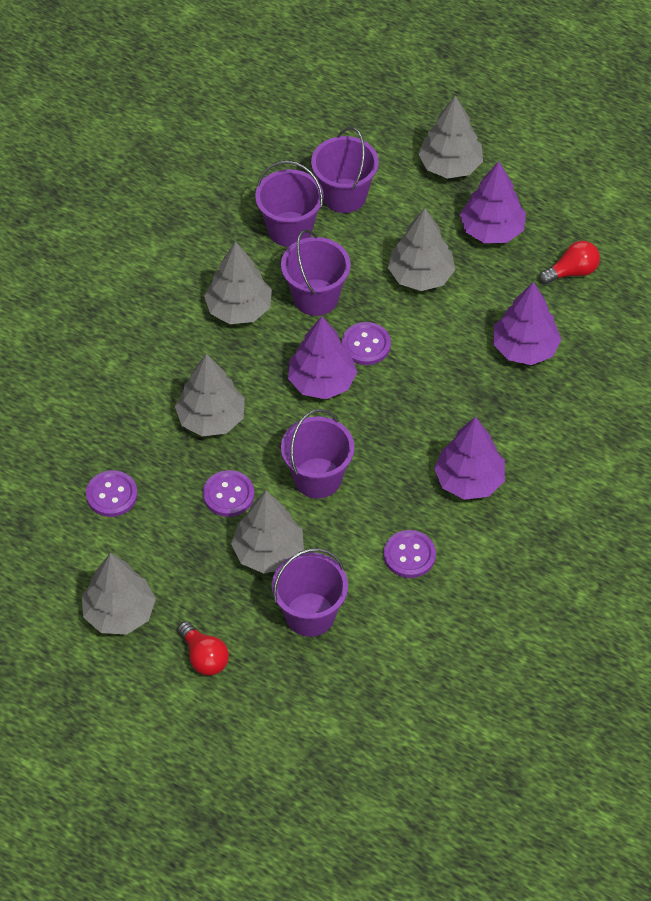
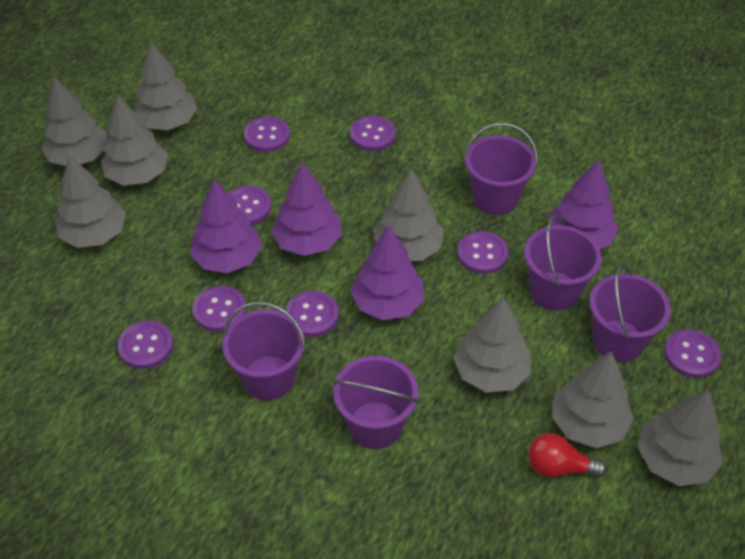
grey tree: 6 -> 8
purple button: 4 -> 8
red light bulb: 2 -> 1

